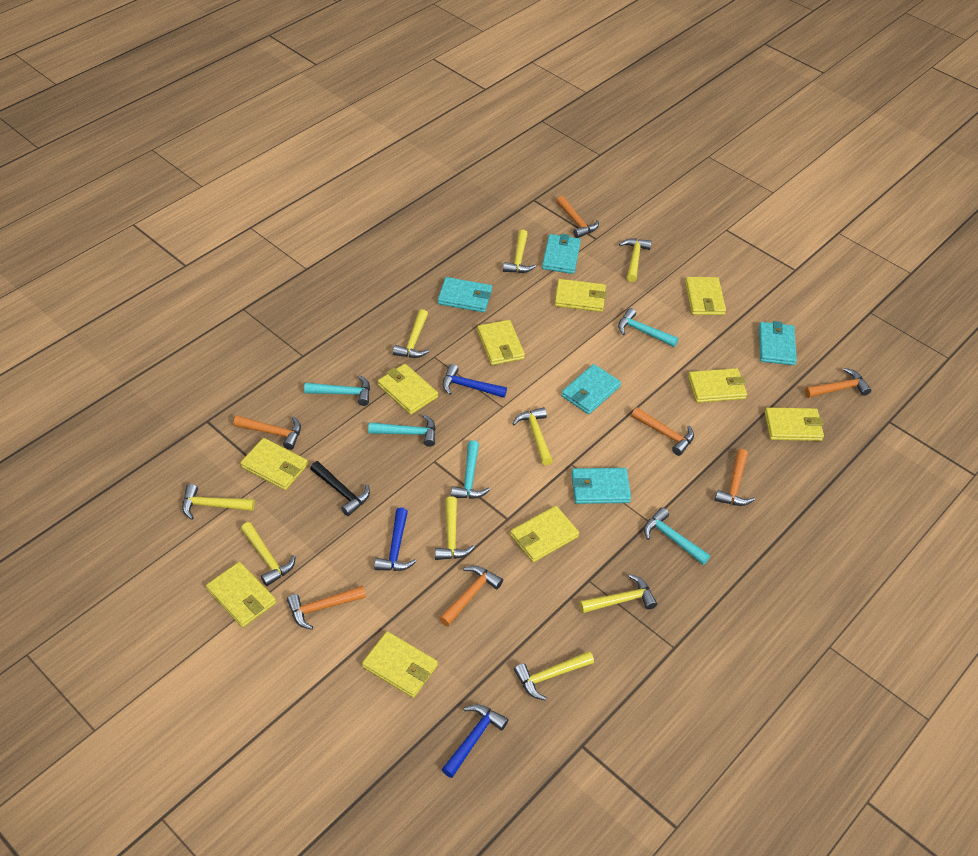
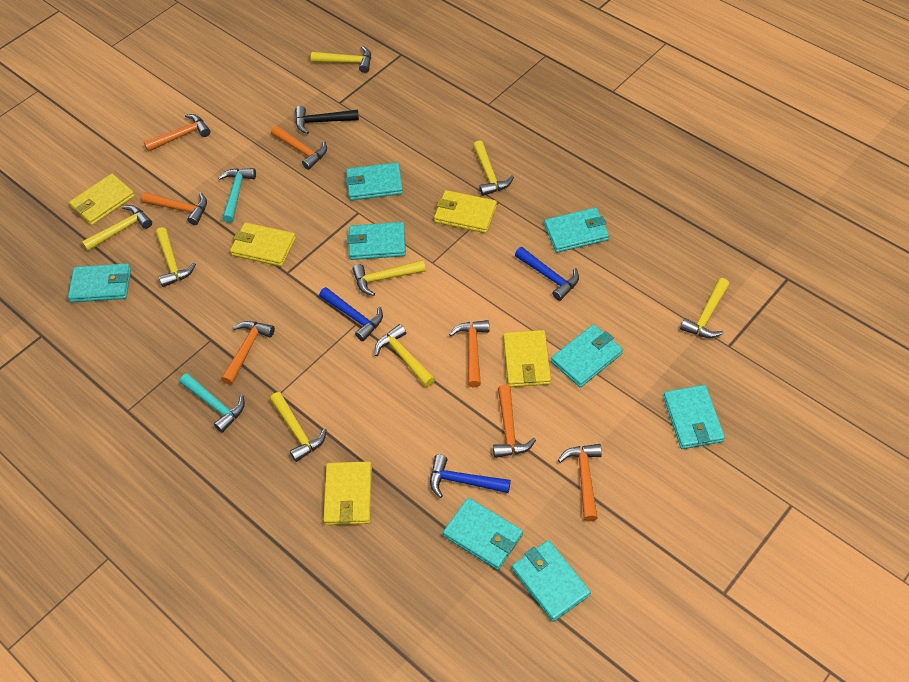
turquoise hammer: 5 -> 2
turquoise wallet: 5 -> 8
yellow hammer: 9 -> 8
yellow wallet: 10 -> 5

